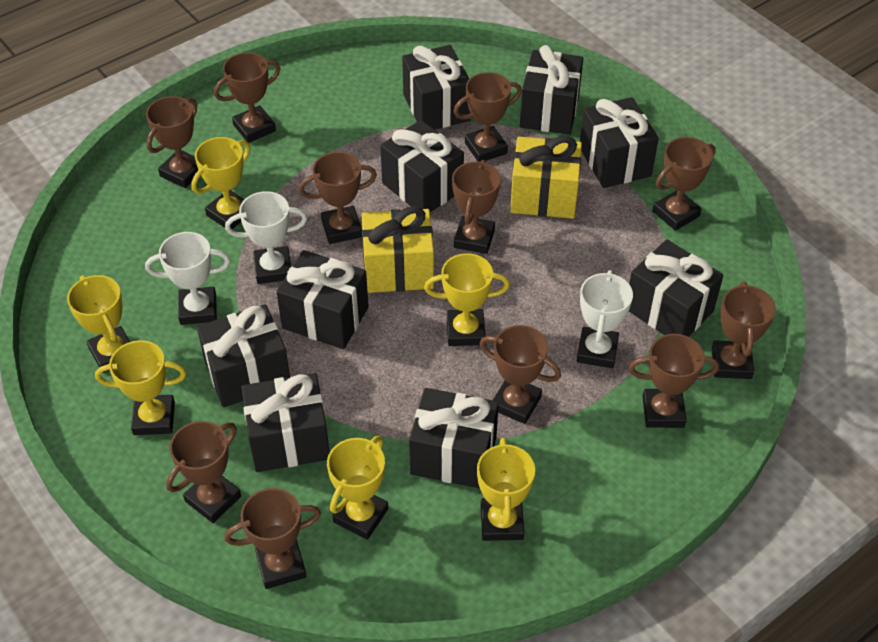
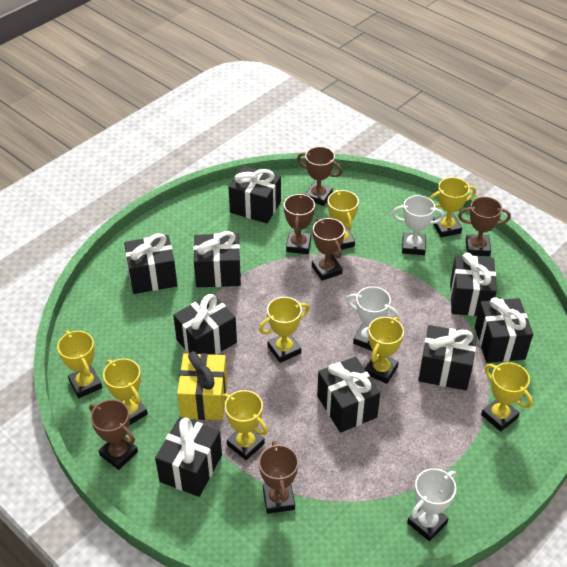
brown trophy: 11 -> 6
yellow gift: 2 -> 1
yellow trophy: 6 -> 8

